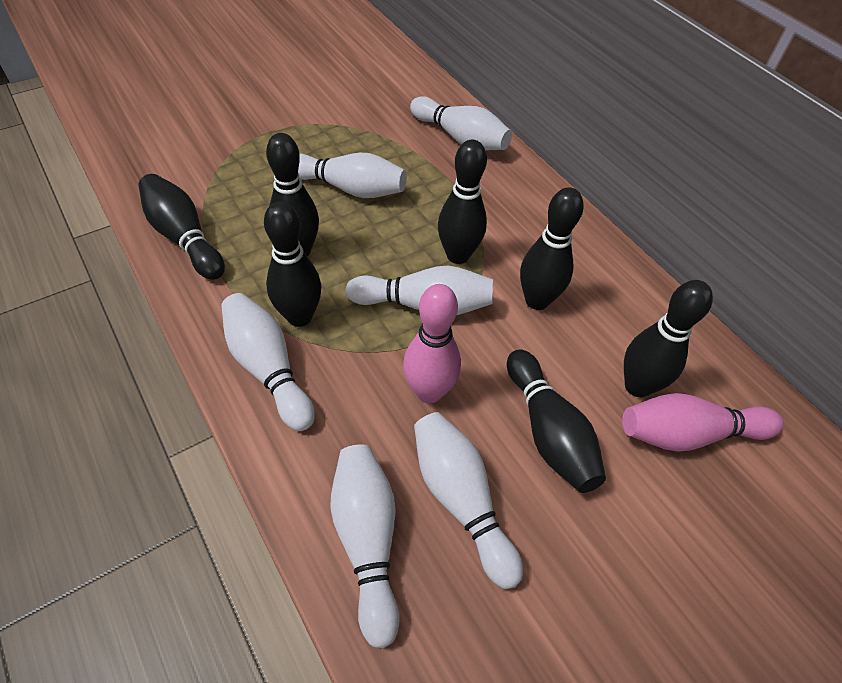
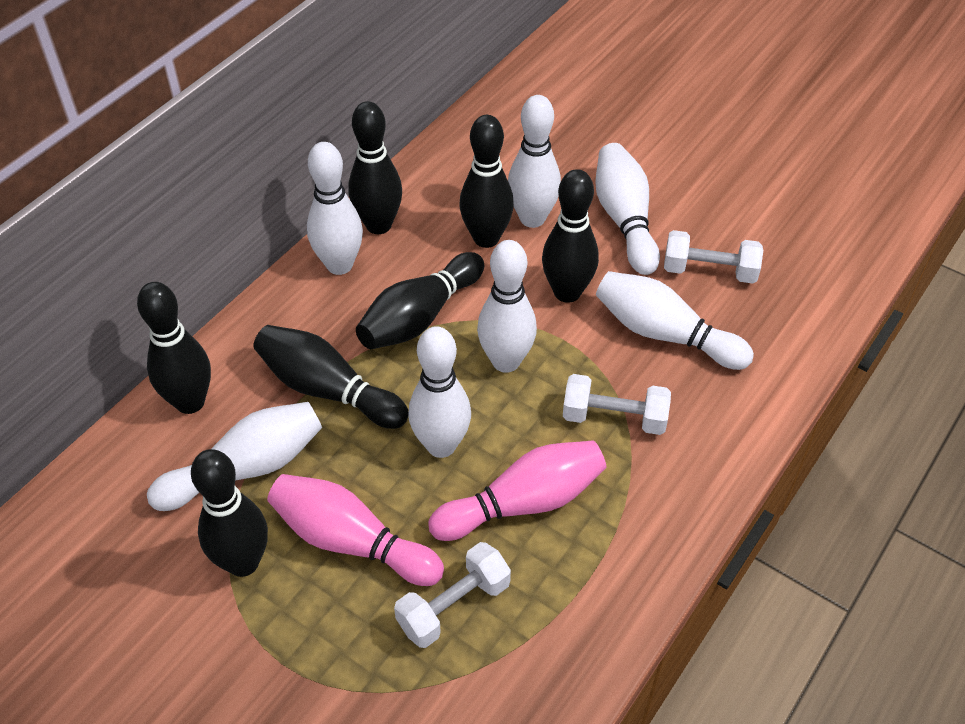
white bowling pin: 6 -> 7
white dumbbell: 0 -> 3

